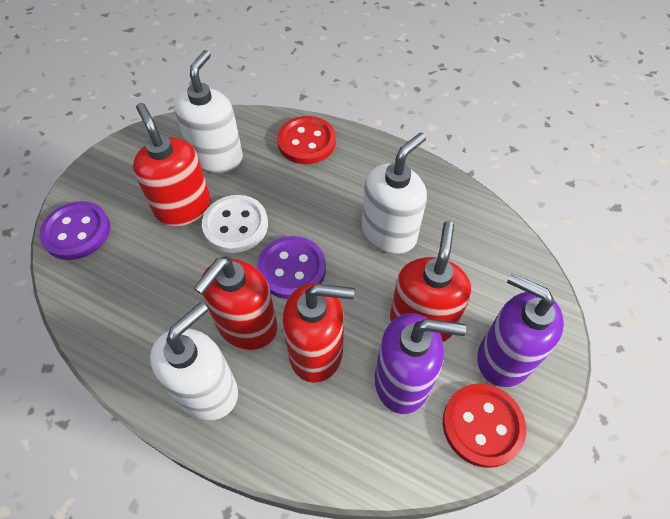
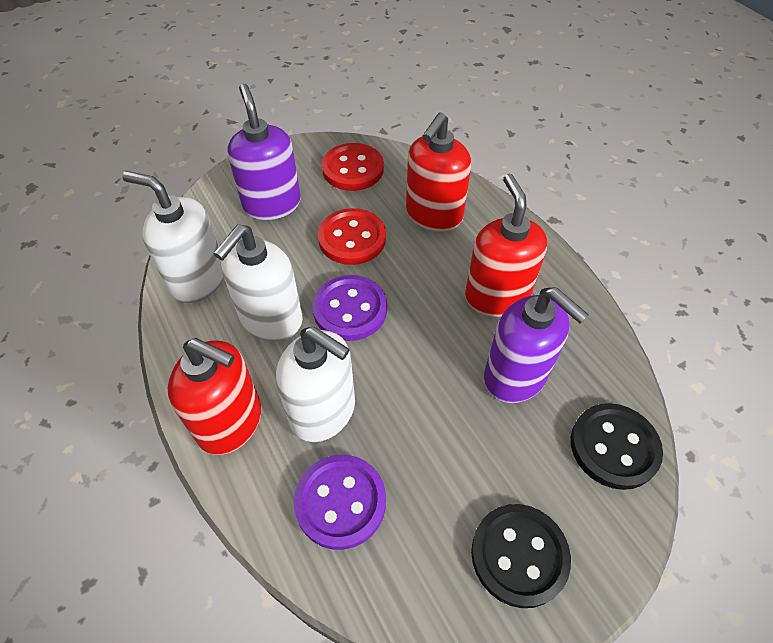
black button: 0 -> 2
red soap dispenser: 4 -> 3
white button: 1 -> 0

